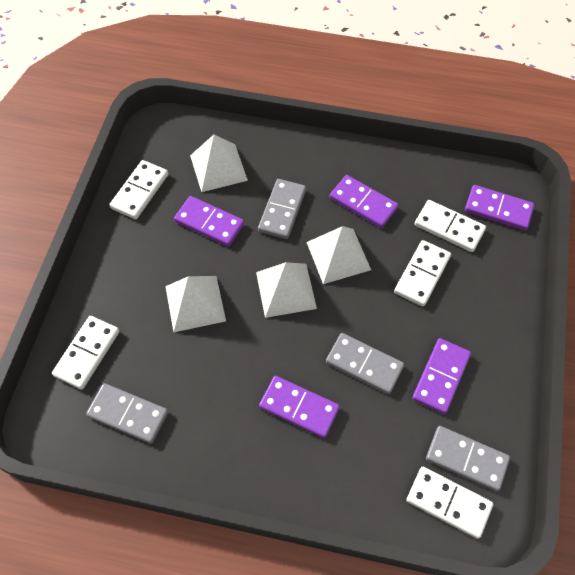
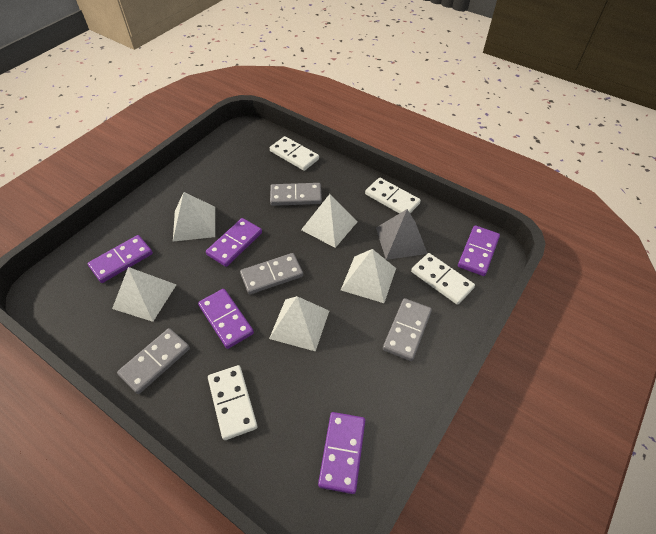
grey pyramid: 0 -> 1
white domino: 5 -> 4
white pyramid: 4 -> 5

